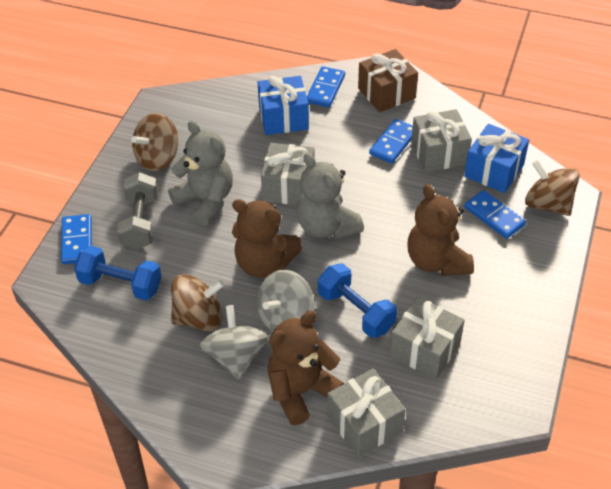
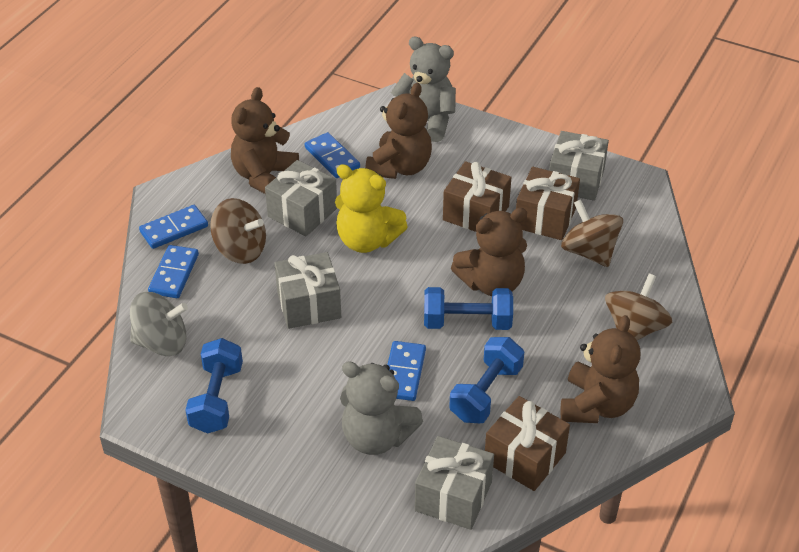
blue dumbbell: 2 -> 3
blue gift: 2 -> 0
brown gift: 1 -> 3
brown teddy bear: 3 -> 4
grey dumbbell: 1 -> 0
grey spinning top: 2 -> 1
yellow teddy bear: 0 -> 1

